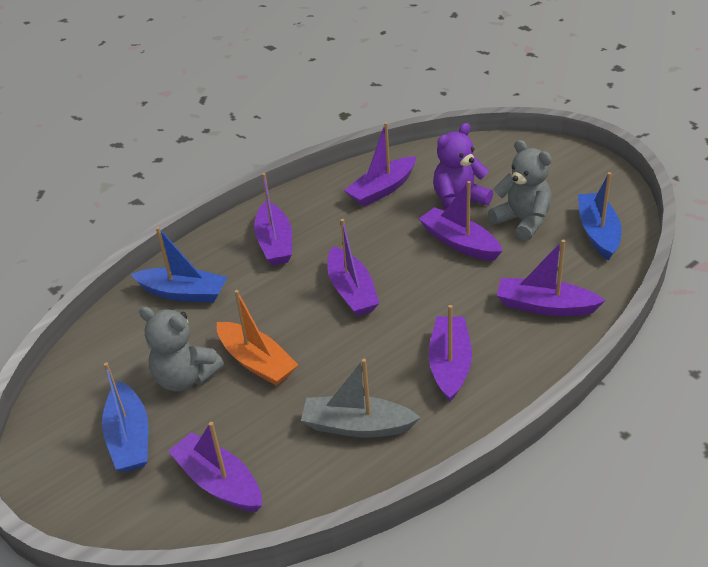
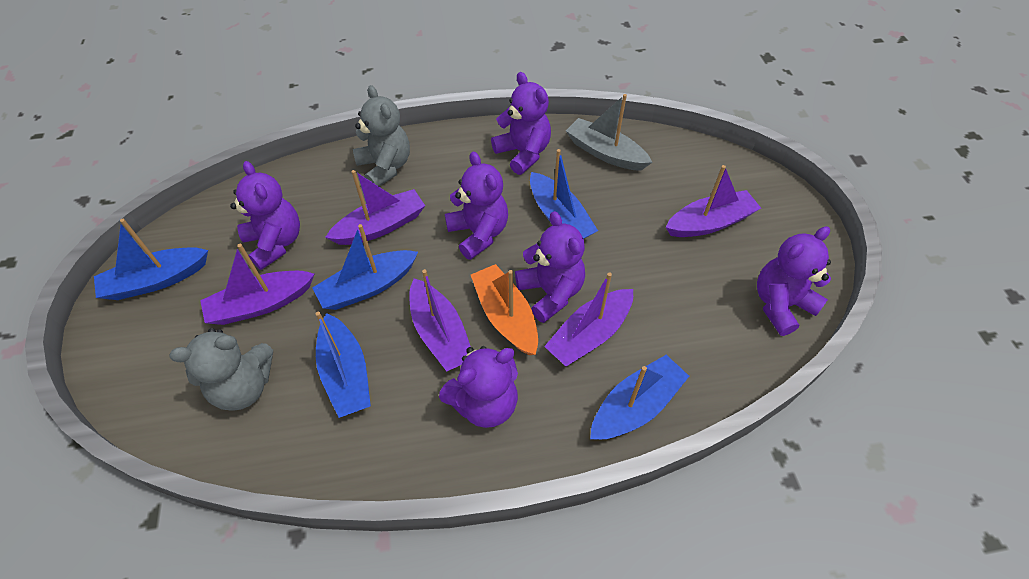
blue boat: 3 -> 5
purple boat: 7 -> 5
purple teddy bear: 1 -> 6

